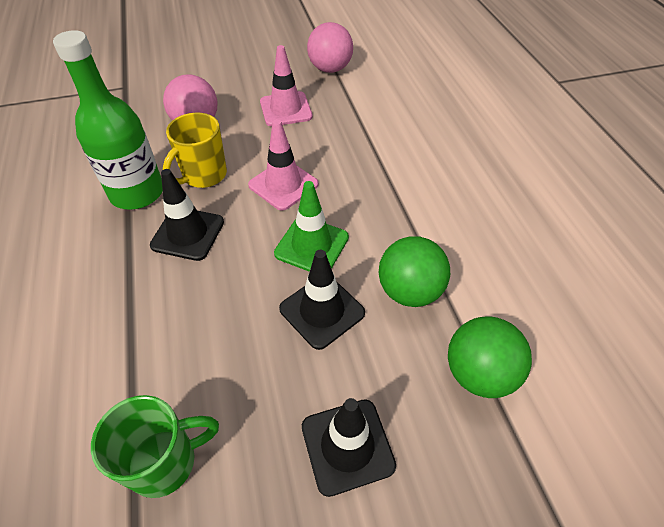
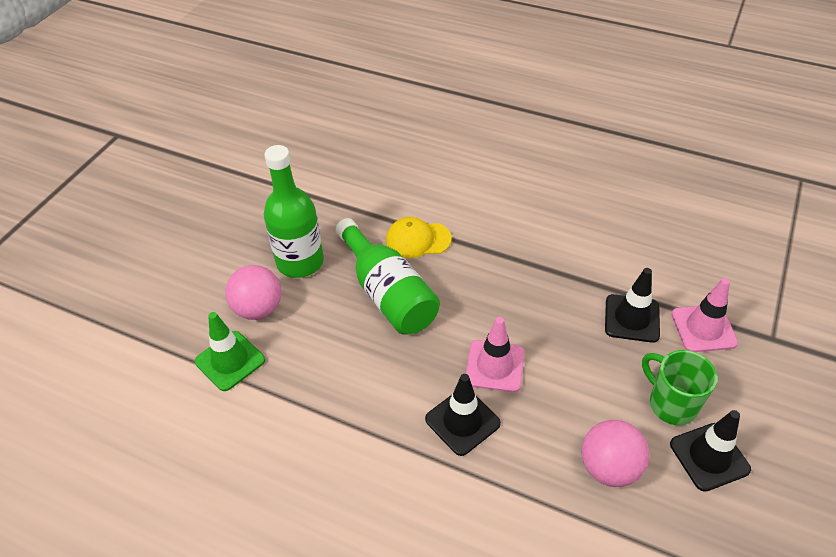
green ball: 2 -> 0
green bottle: 1 -> 2
yellow cap: 0 -> 1
yellow mug: 1 -> 0

